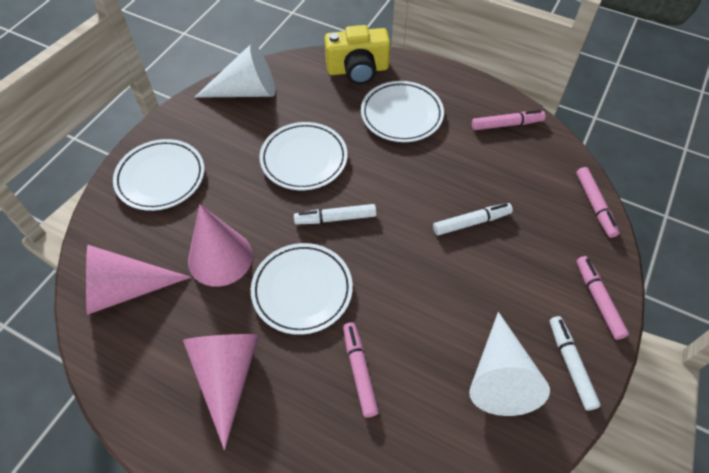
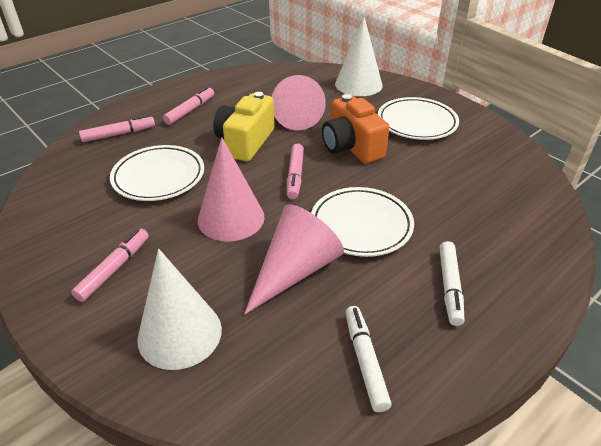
orange camera: 0 -> 1
white marker: 3 -> 2
white plate: 4 -> 3

